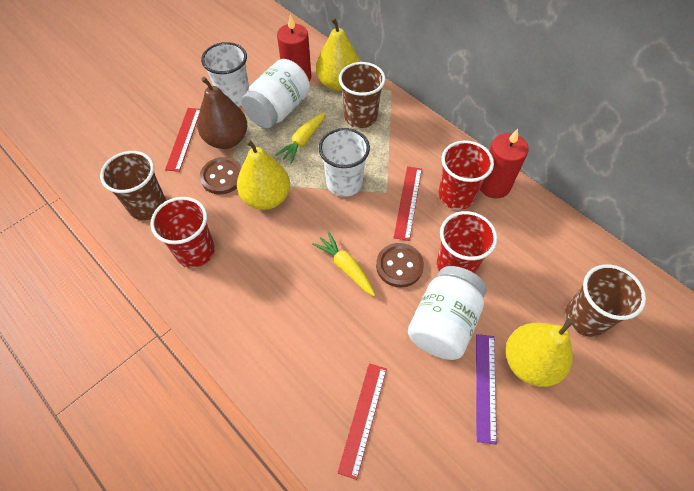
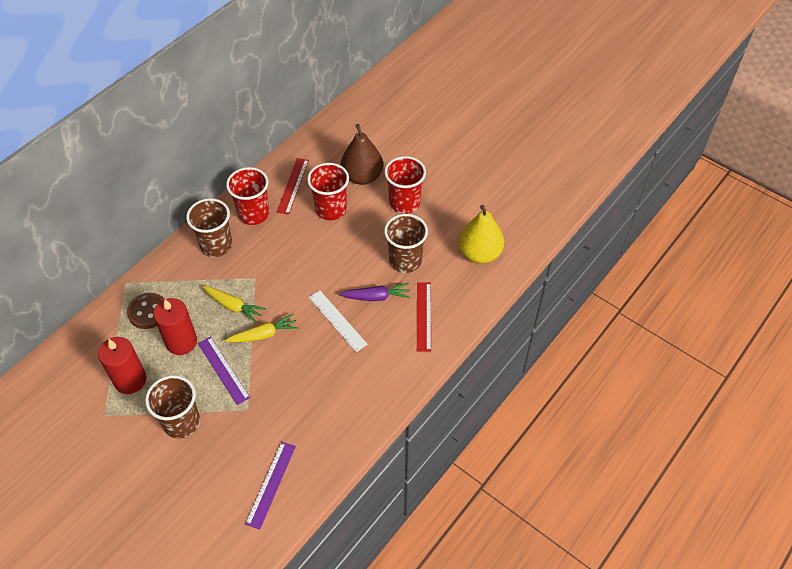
brown button: 2 -> 1
purple carrot: 0 -> 1
purple ruler: 1 -> 2
red ruler: 3 -> 2
white cup: 2 -> 0
white jar: 2 -> 0
white ruler: 0 -> 1
yellow pear: 3 -> 1

